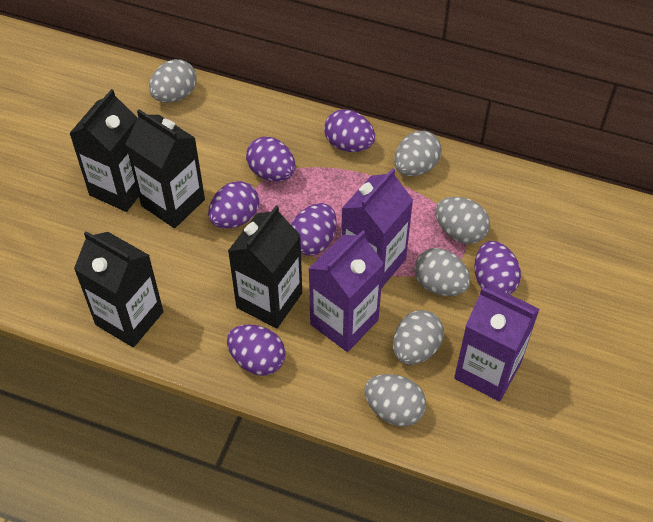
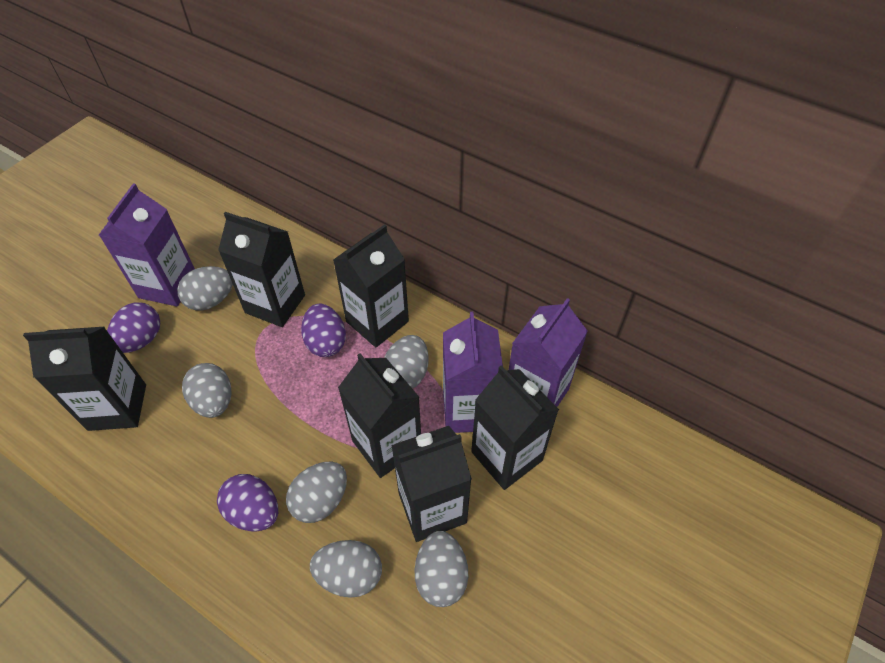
black carton: 4 -> 6
purple egg: 6 -> 3

